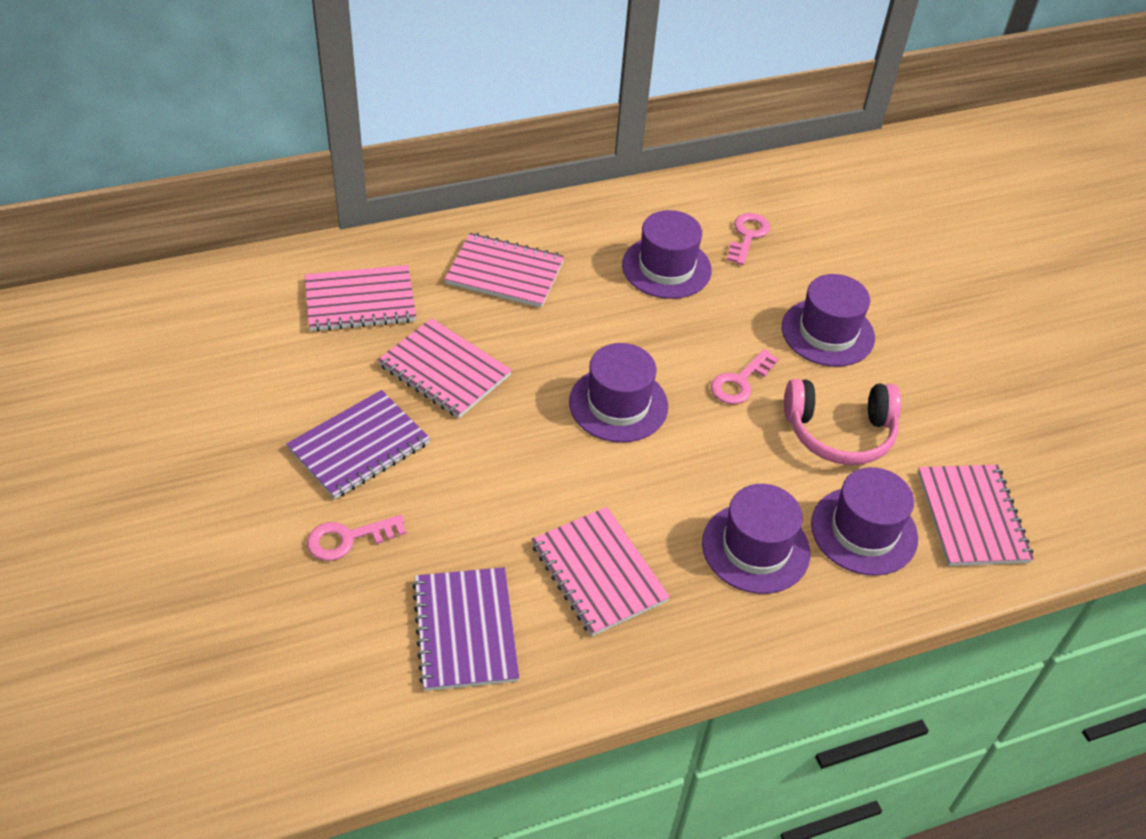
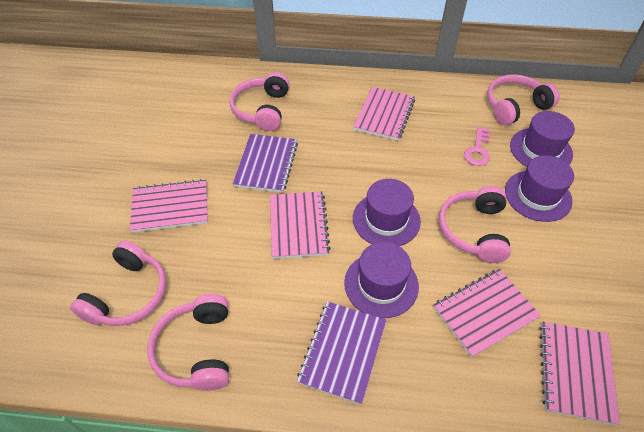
pink headphones: 1 -> 5
pink key: 3 -> 1
purple hat: 5 -> 4

